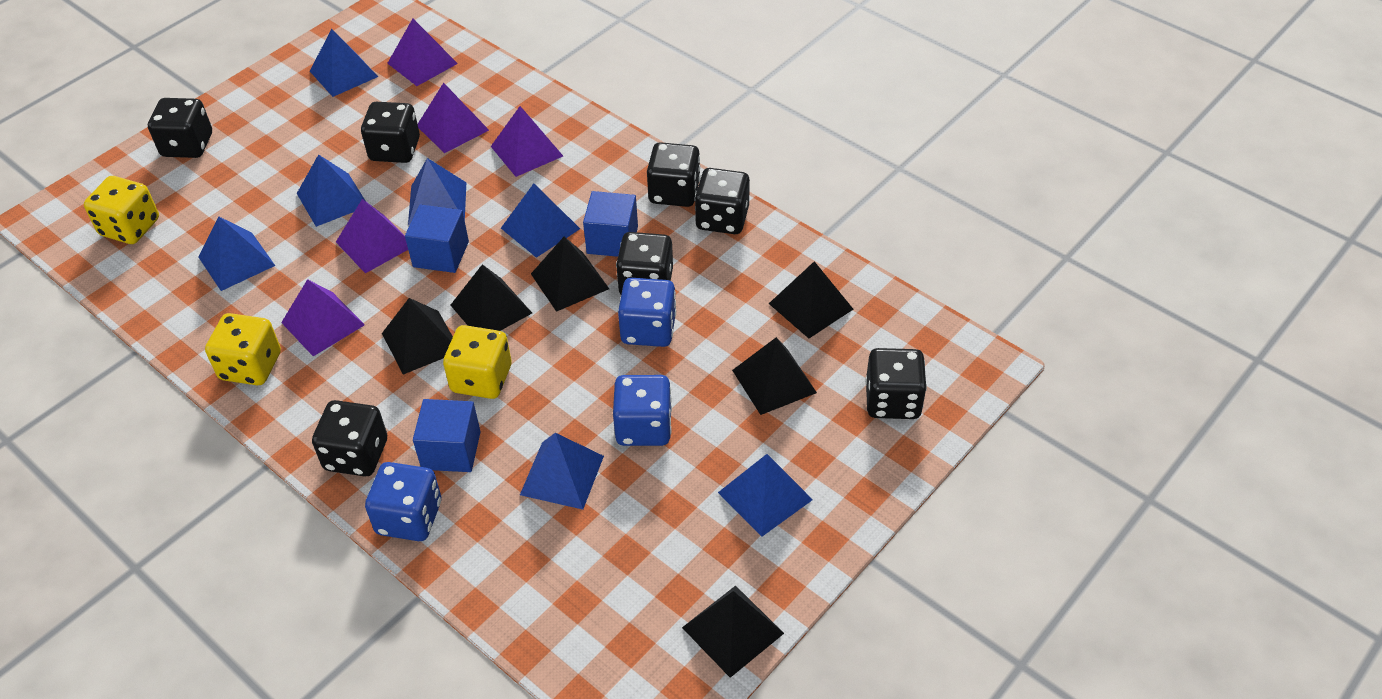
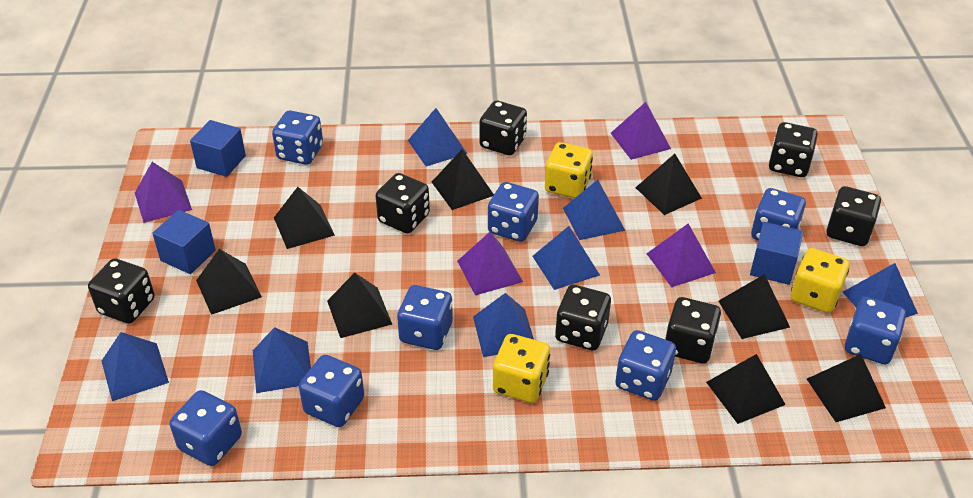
black pyramid: 6 -> 8
blue dice: 3 -> 8
purple pyramid: 5 -> 4

